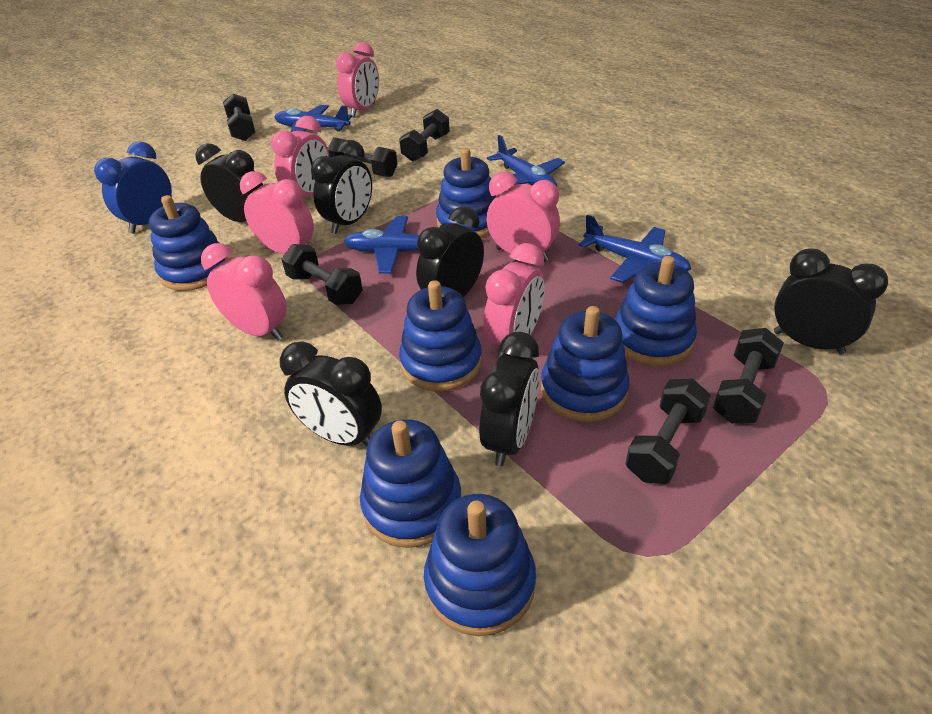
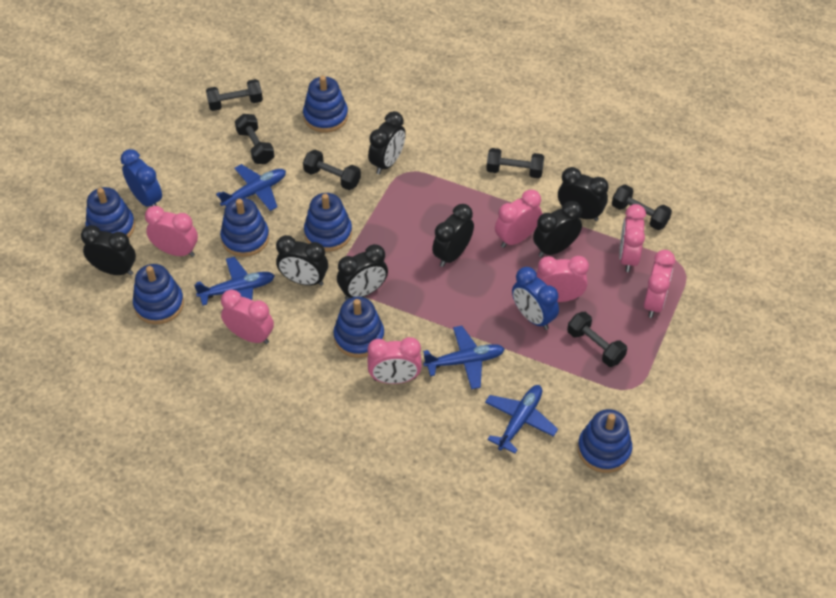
black clock: 6 -> 7
blue clock: 1 -> 2
pink clock: 6 -> 7

